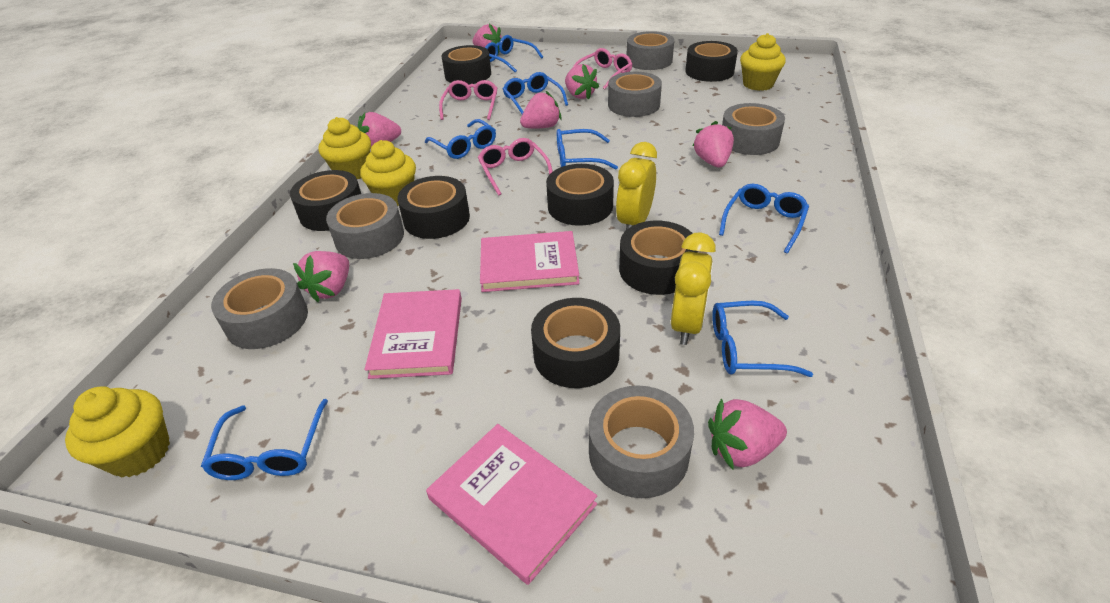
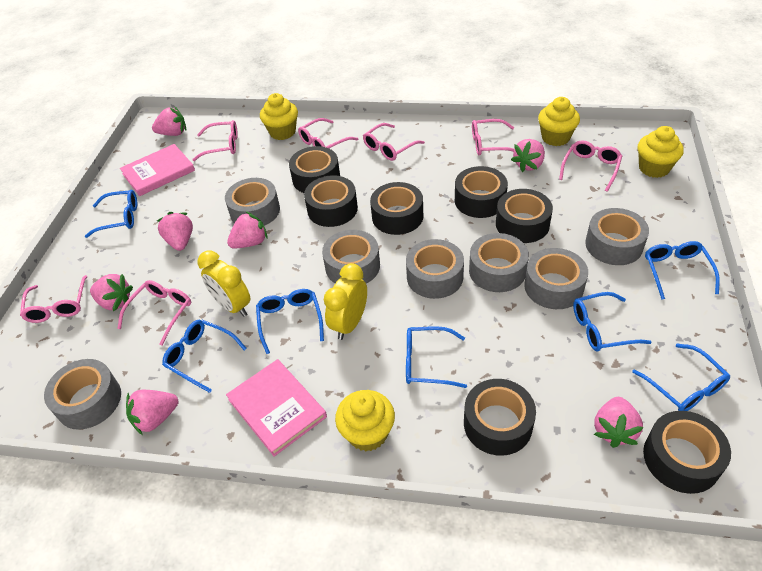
grey tape: 6 -> 7
pink book: 3 -> 2
pink glasses: 3 -> 7

